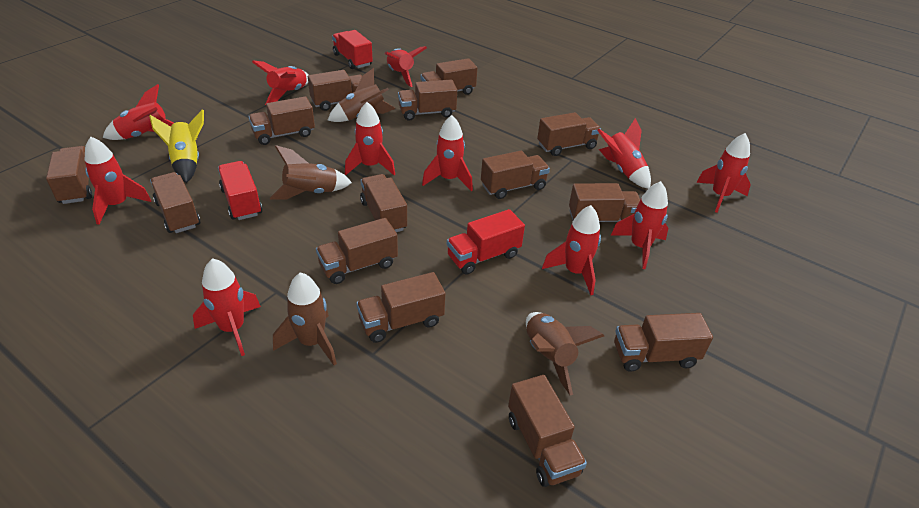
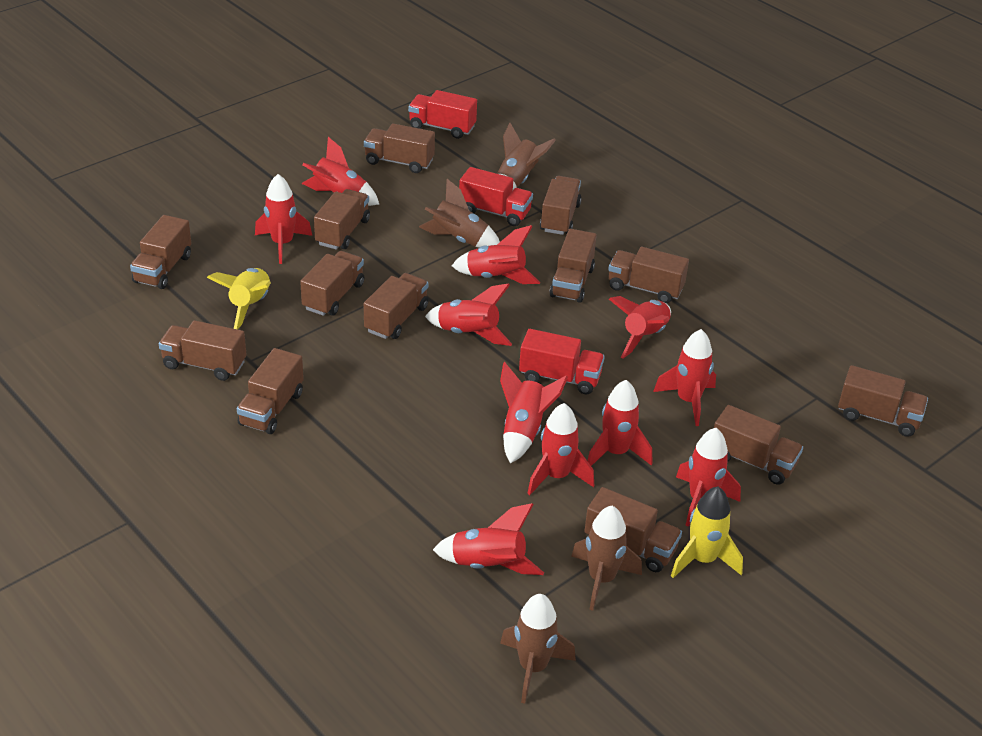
brown truck: 14 -> 13
yellow rocket: 1 -> 2

